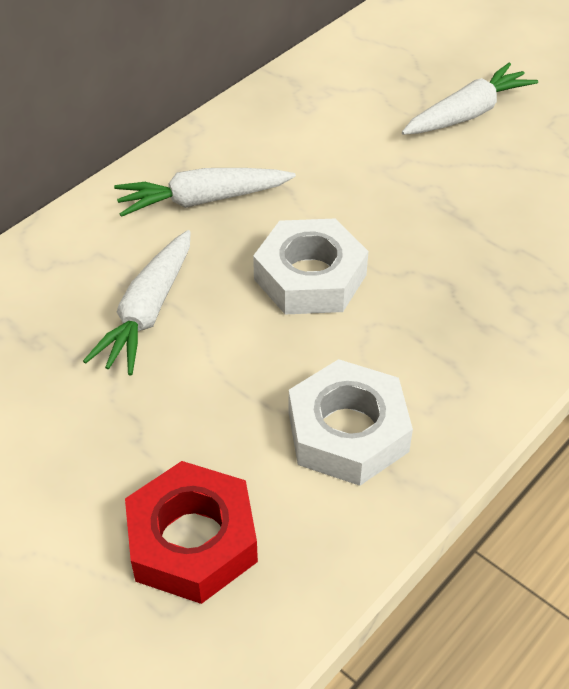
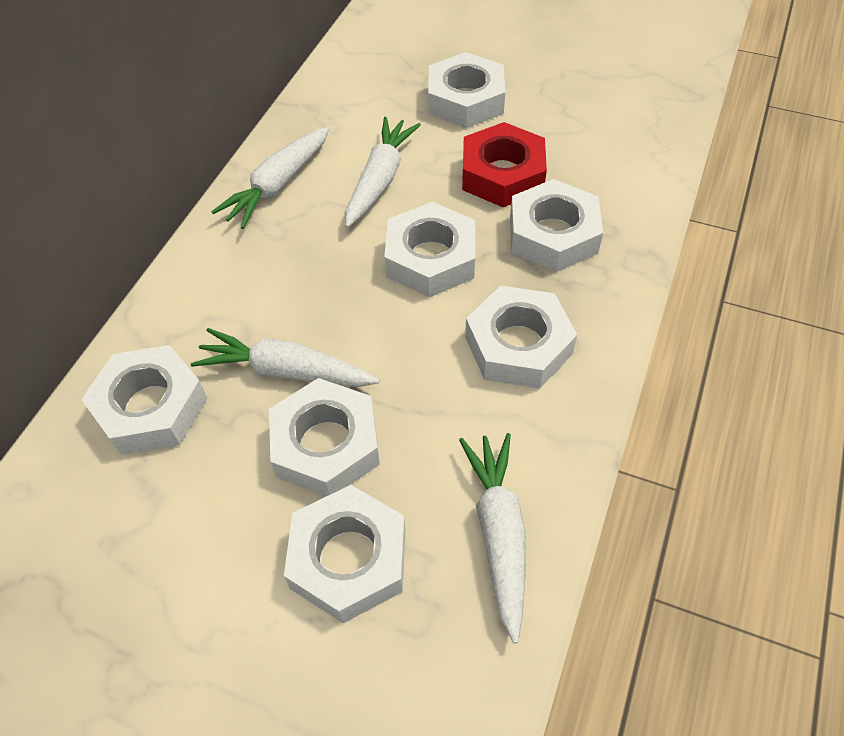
white carrot: 3 -> 4
white nut: 2 -> 7

